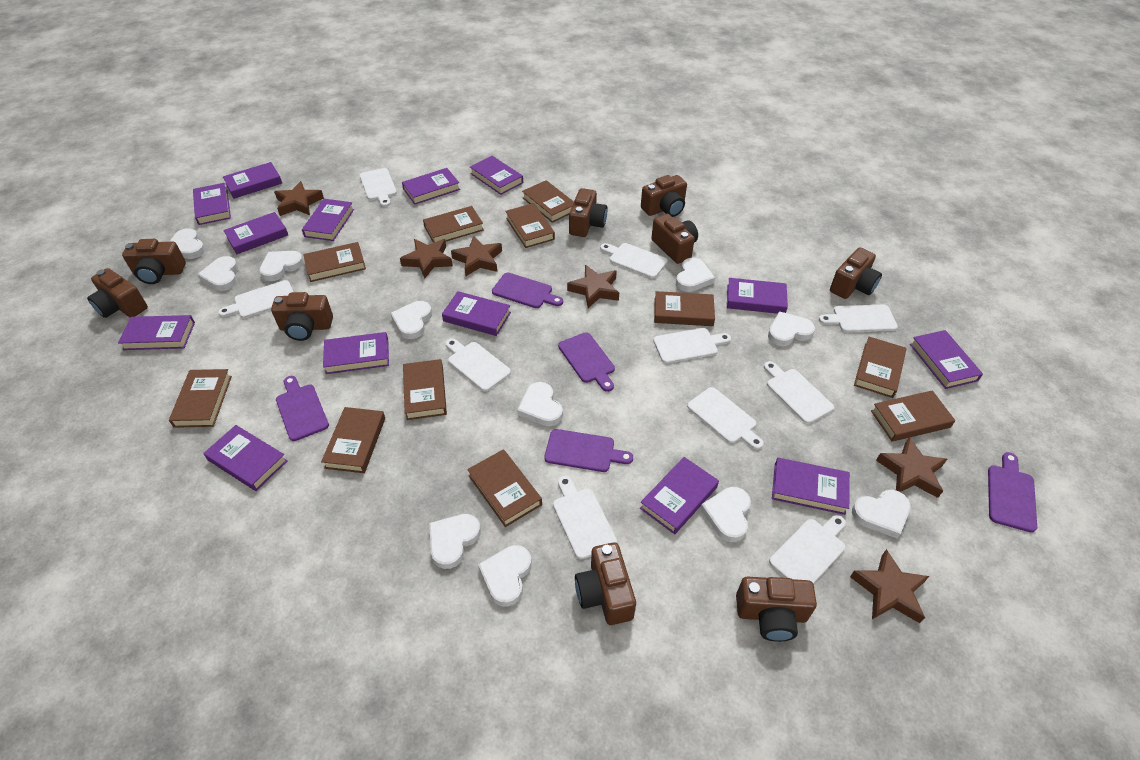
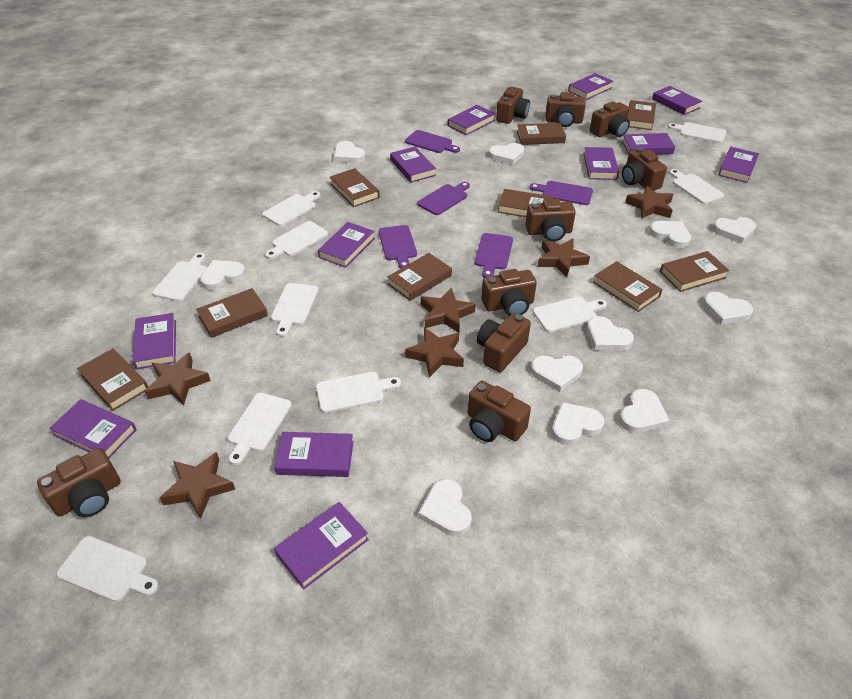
brown book: 11 -> 9
purple book: 14 -> 12

